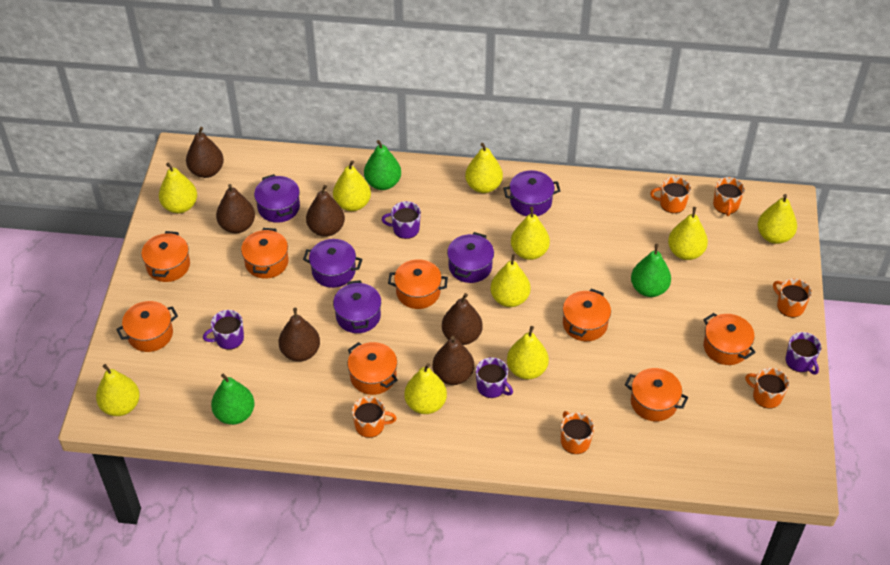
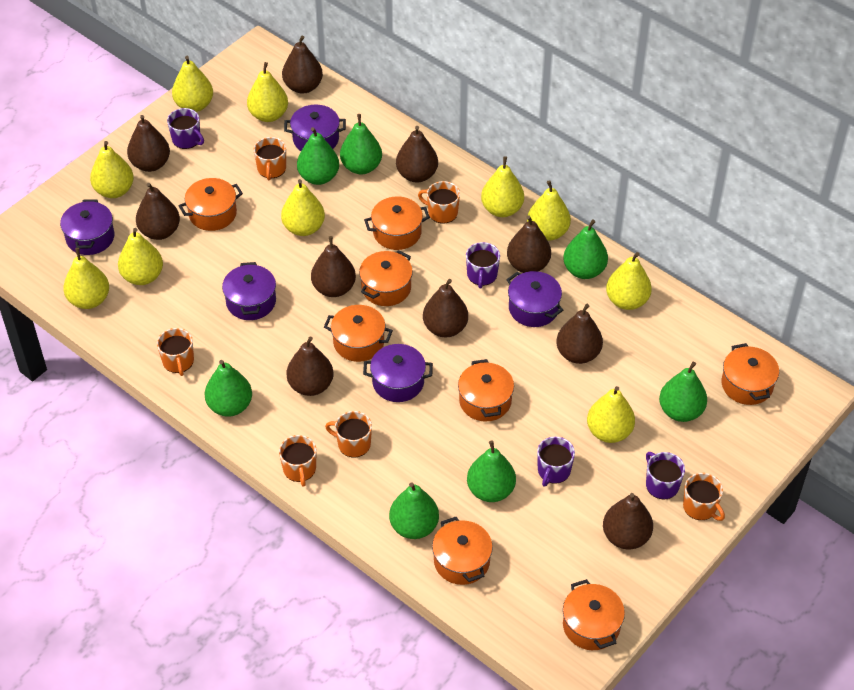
brown pear: 6 -> 10
green pear: 3 -> 7

